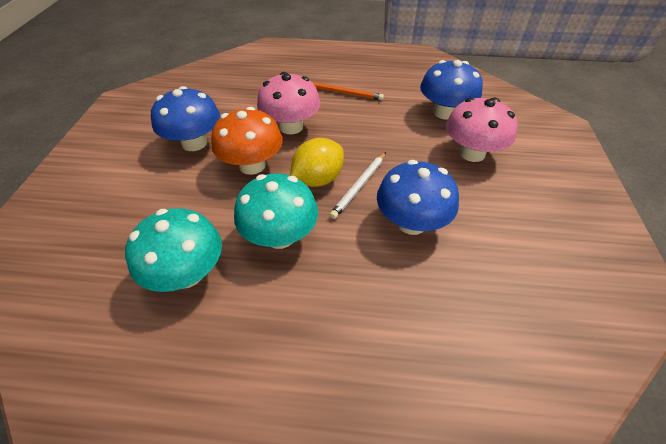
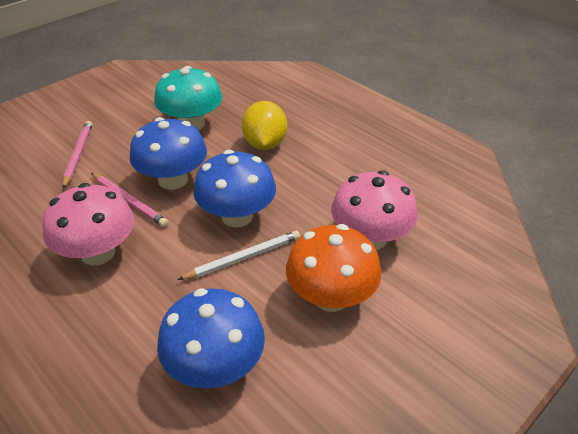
orange pencil: 1 -> 0
pink pencil: 0 -> 2
turquoise mushroom: 2 -> 1

